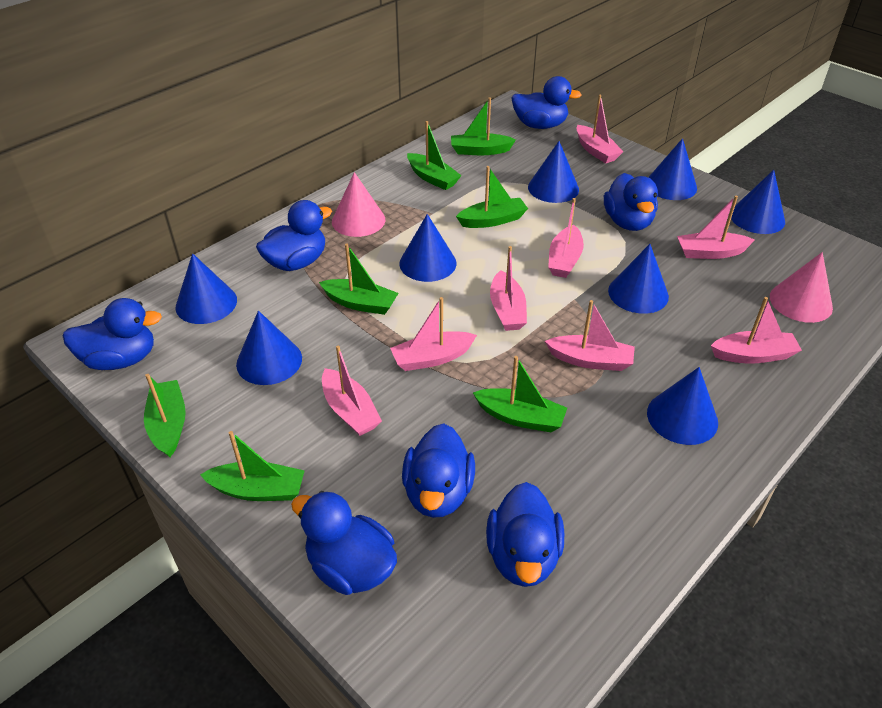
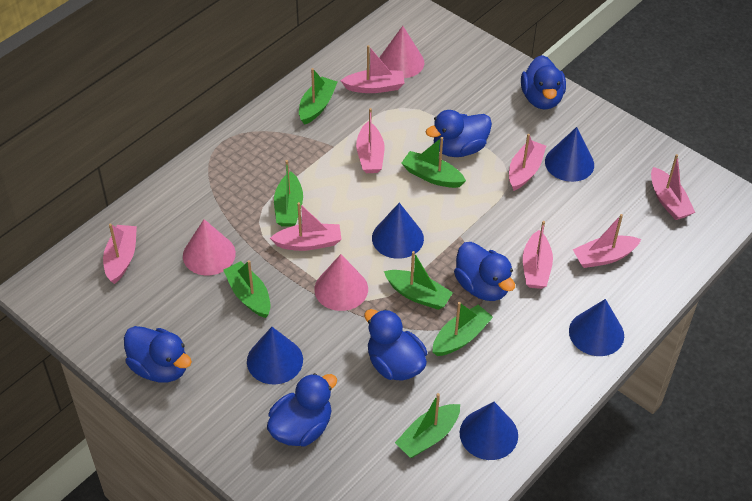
blue cone: 8 -> 5
blue duck: 7 -> 6
pink cone: 2 -> 3

